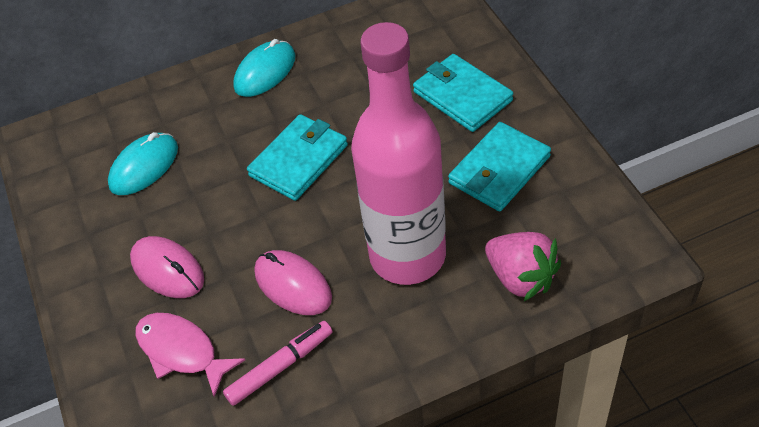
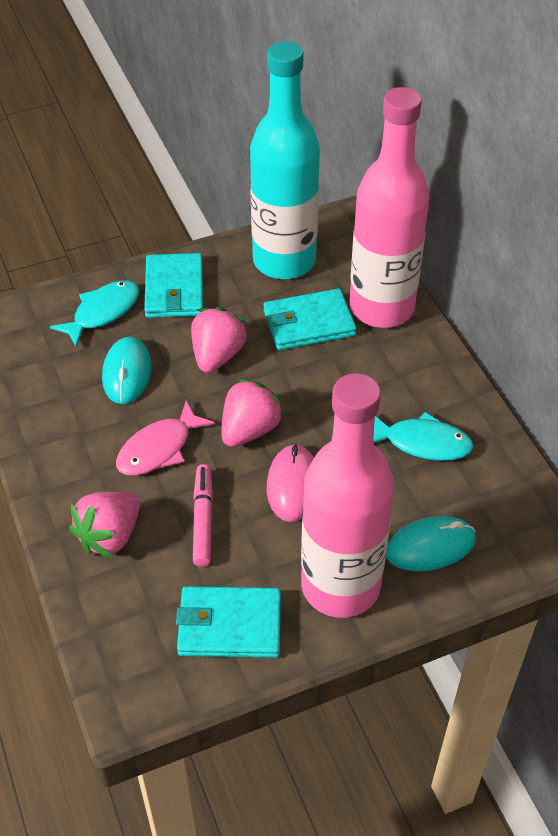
pink bottle: 1 -> 2
pink mouse: 2 -> 1
pink strawberry: 1 -> 3
turquoise bottle: 0 -> 1
turquoise fish: 0 -> 2

